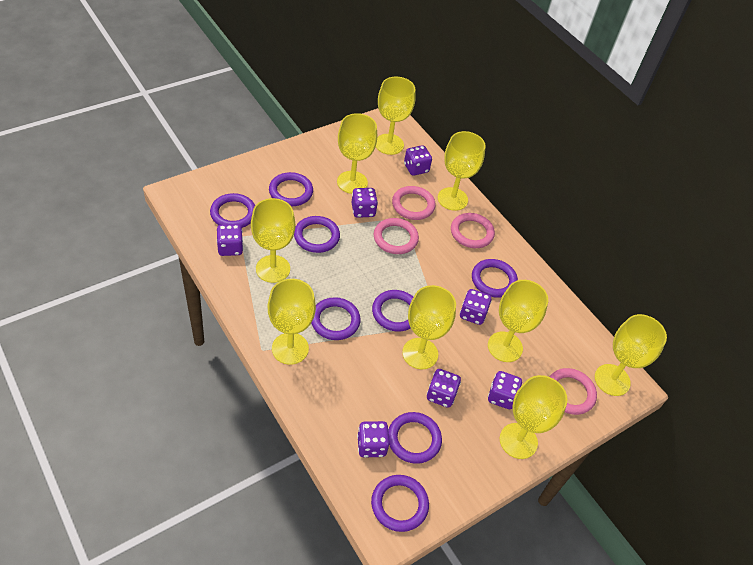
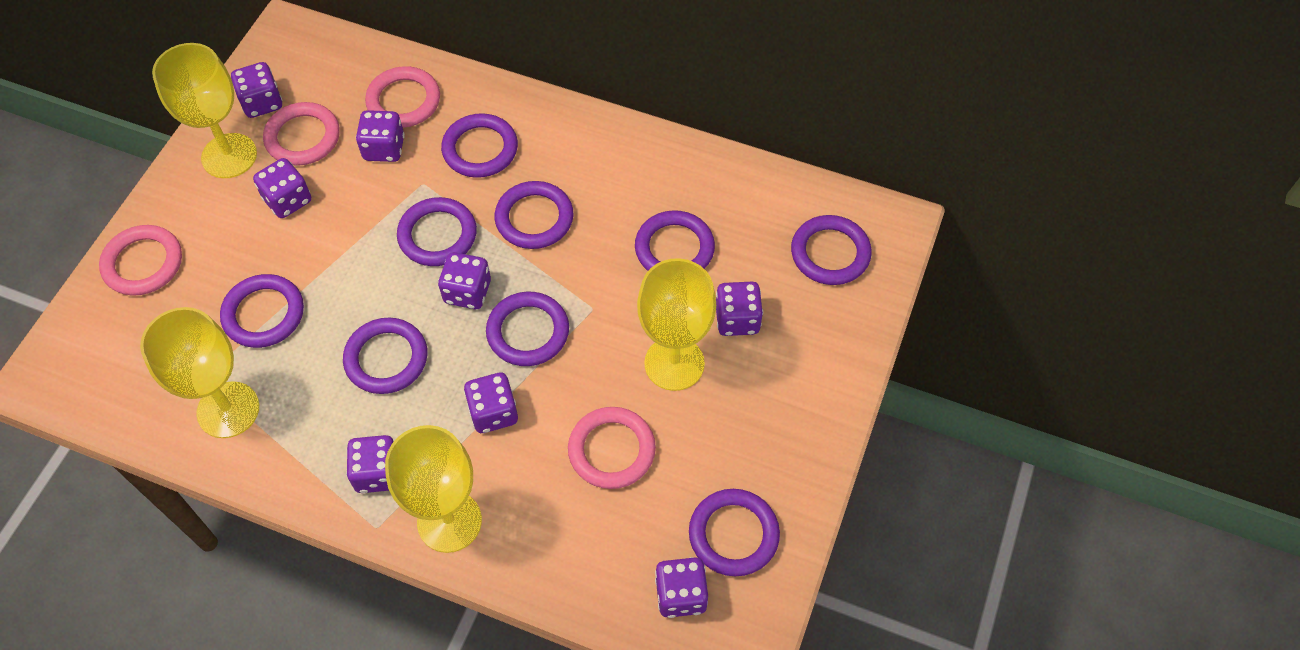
purple dice: 7 -> 8
purple ring: 8 -> 9
yellow goblet: 9 -> 4

